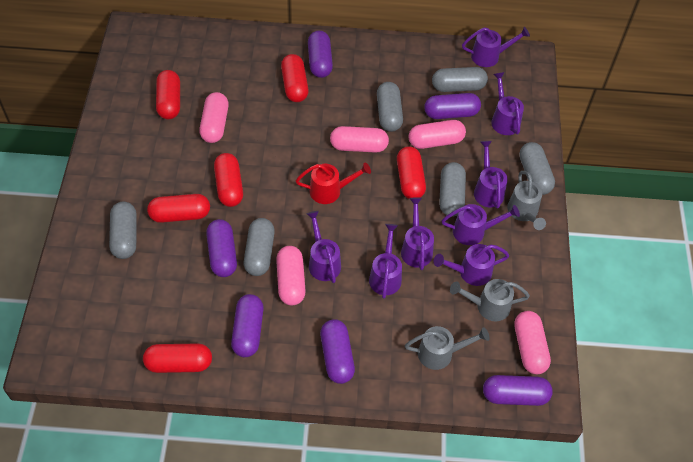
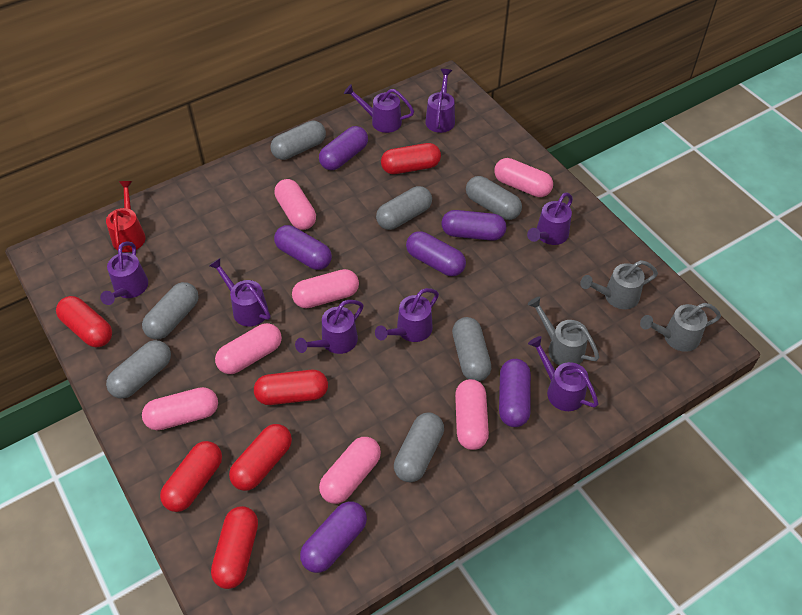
grey capsule: 6 -> 7
pink capsule: 5 -> 7

